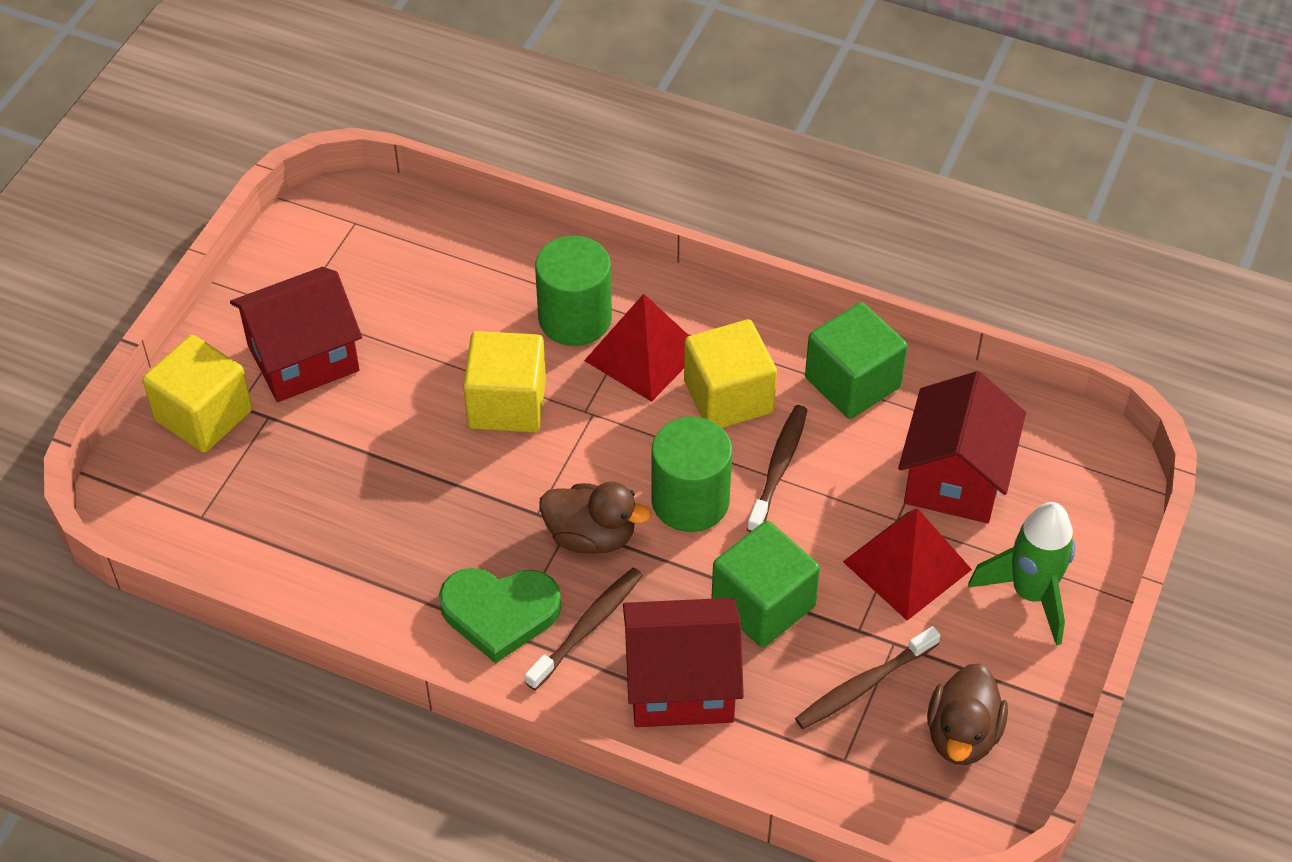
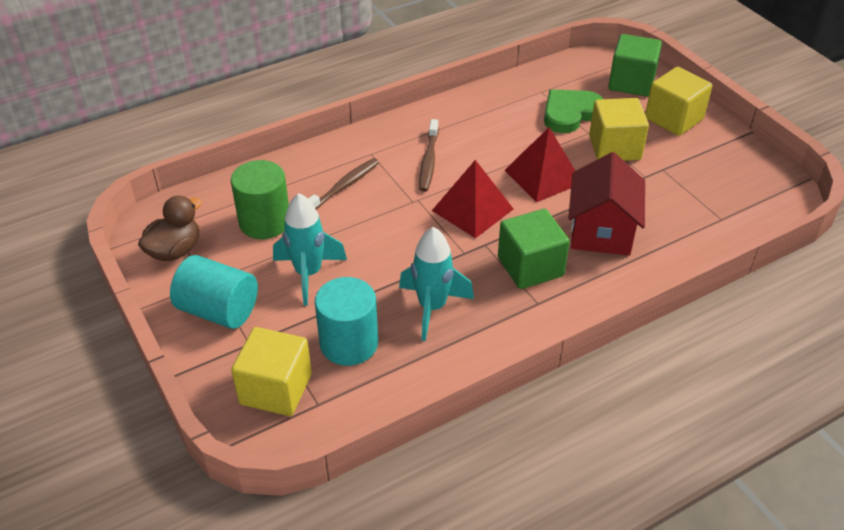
brown duck: 2 -> 1
brown toothbrush: 3 -> 2
green cylinder: 2 -> 1
green rocket: 1 -> 0
red house: 3 -> 1
turquoise cylinder: 0 -> 2
turquoise rocket: 0 -> 2

